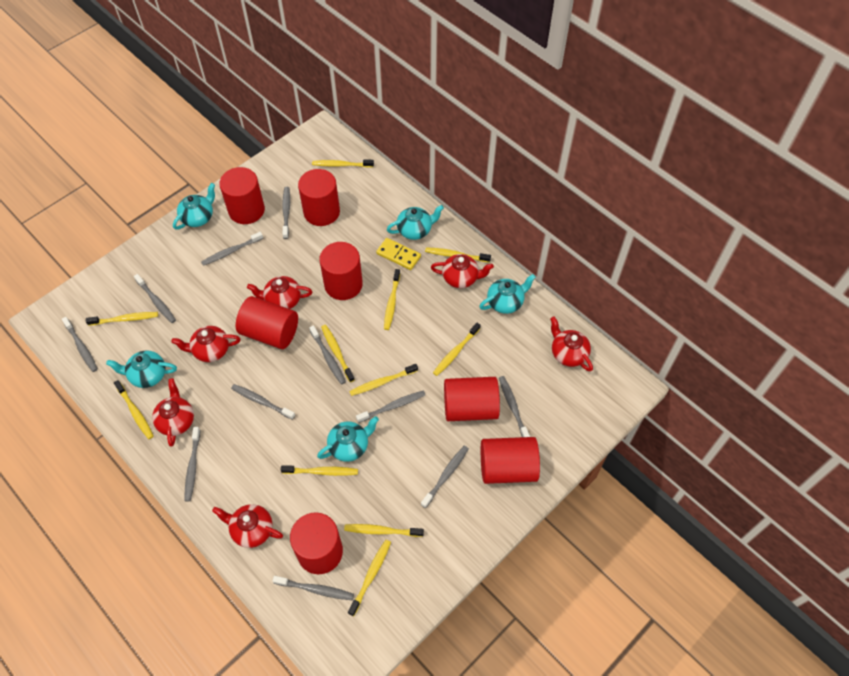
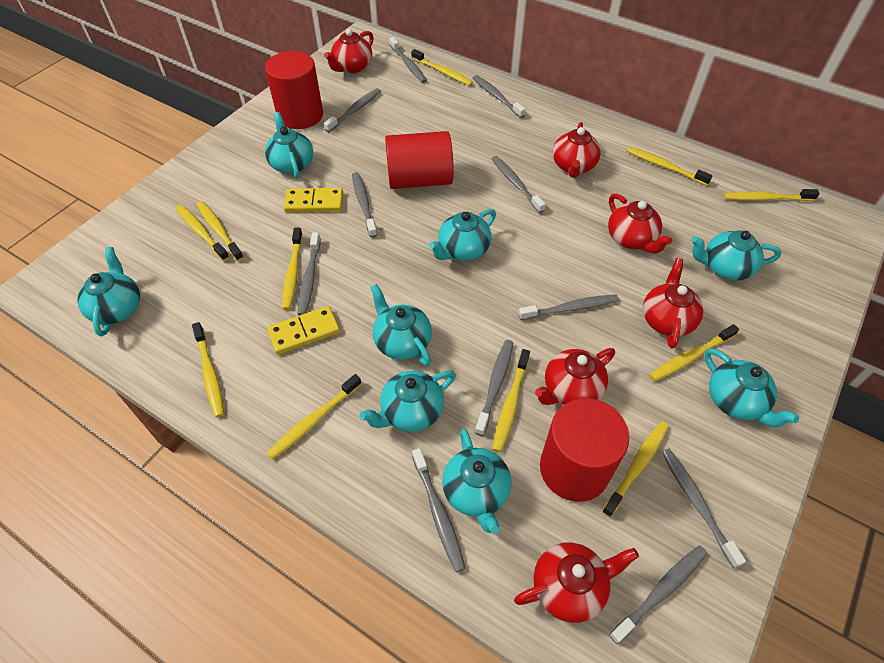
red cylinder: 7 -> 3
turquoise teapot: 5 -> 8
yellow domino: 1 -> 2

